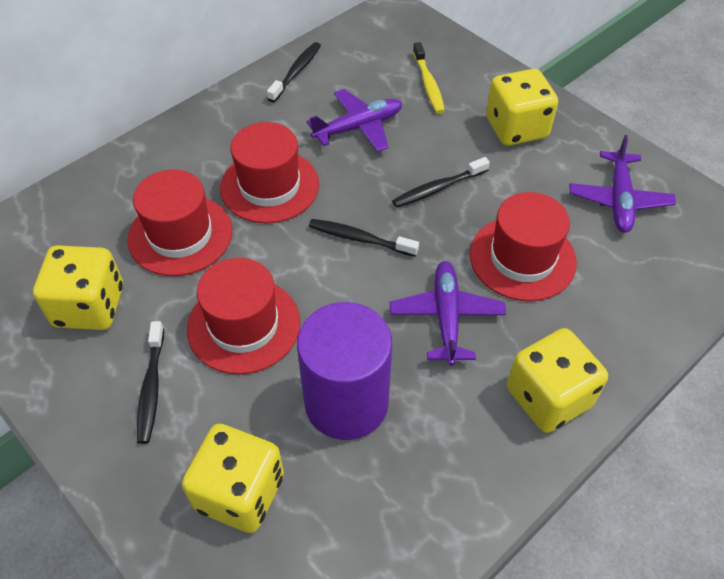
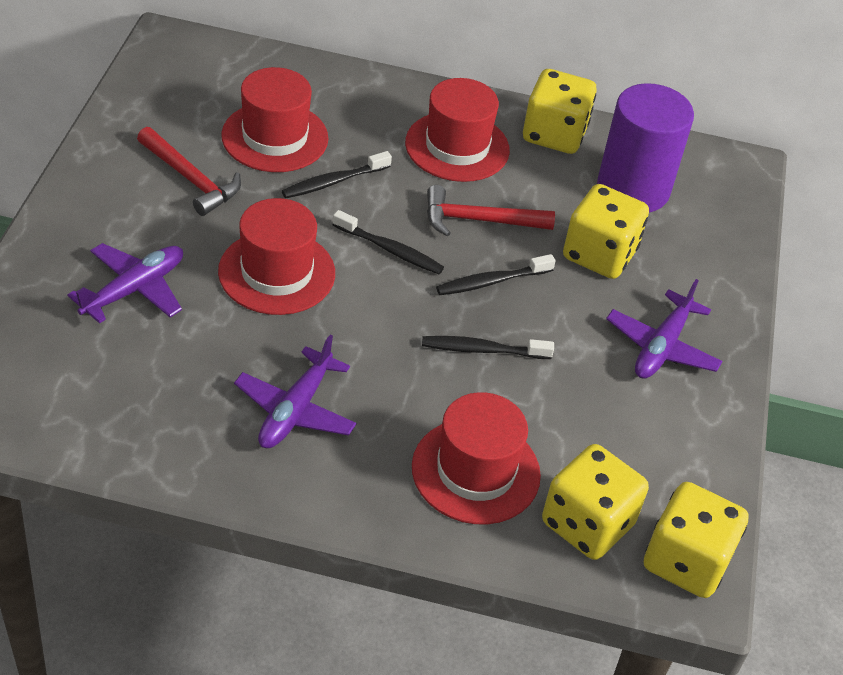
red hammer: 0 -> 2
yellow toothbrush: 1 -> 0

